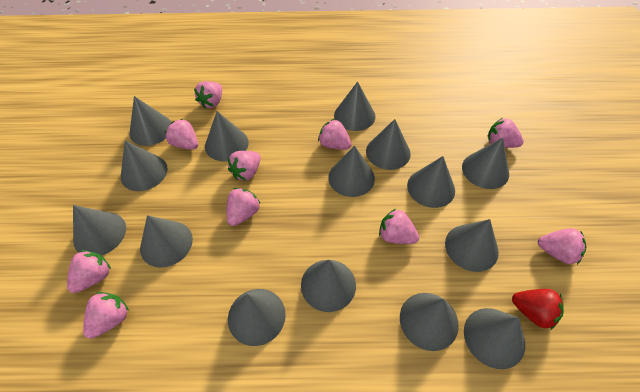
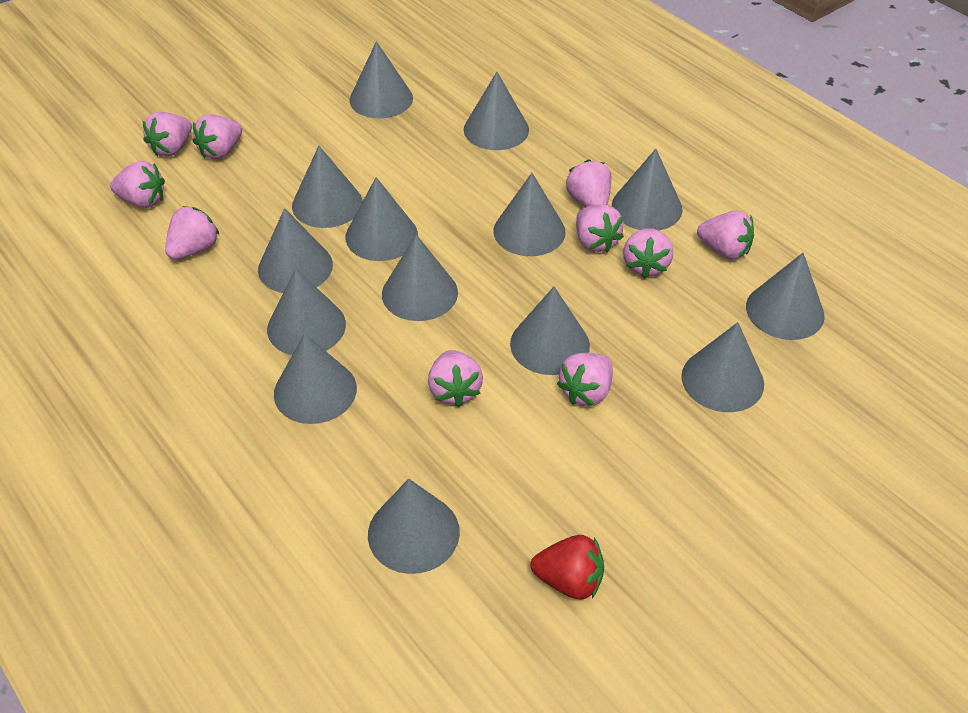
grey cone: 15 -> 14

